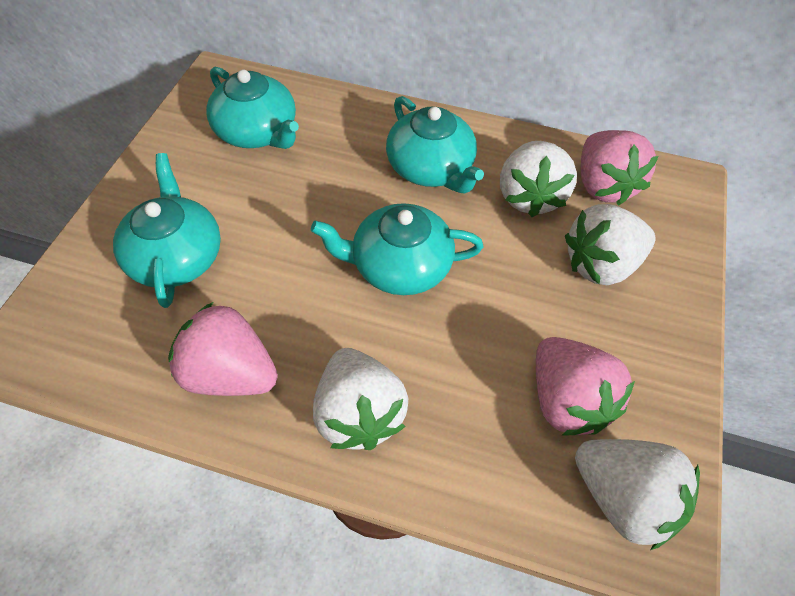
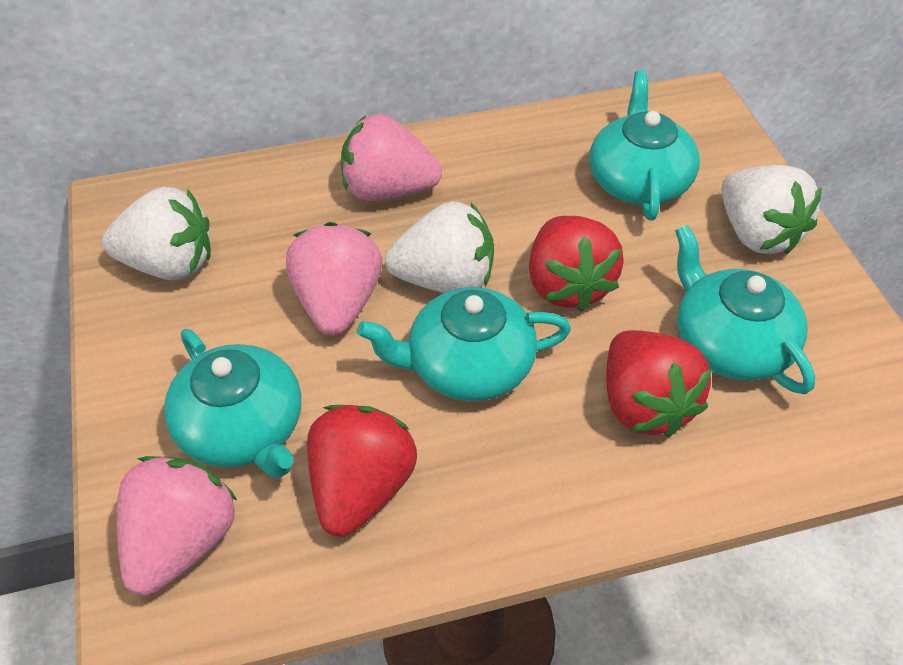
red strawberry: 0 -> 3
white strawberry: 4 -> 3

